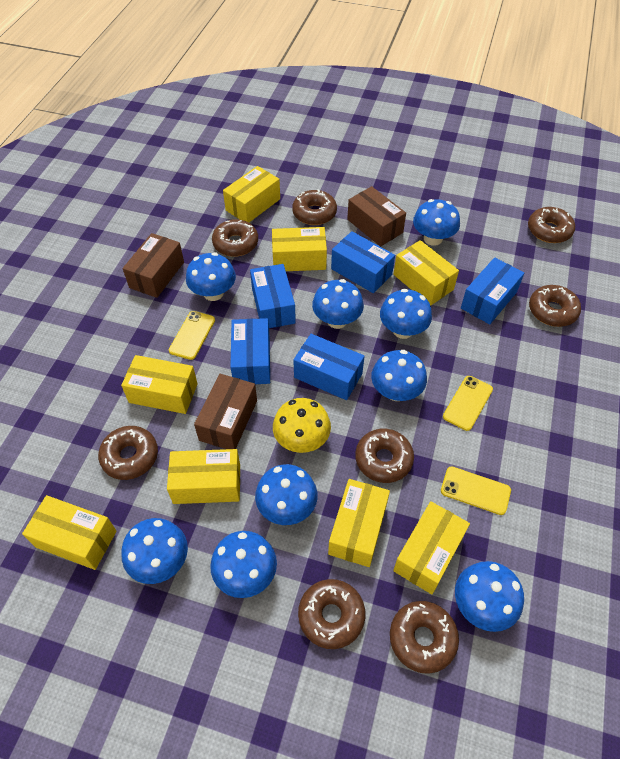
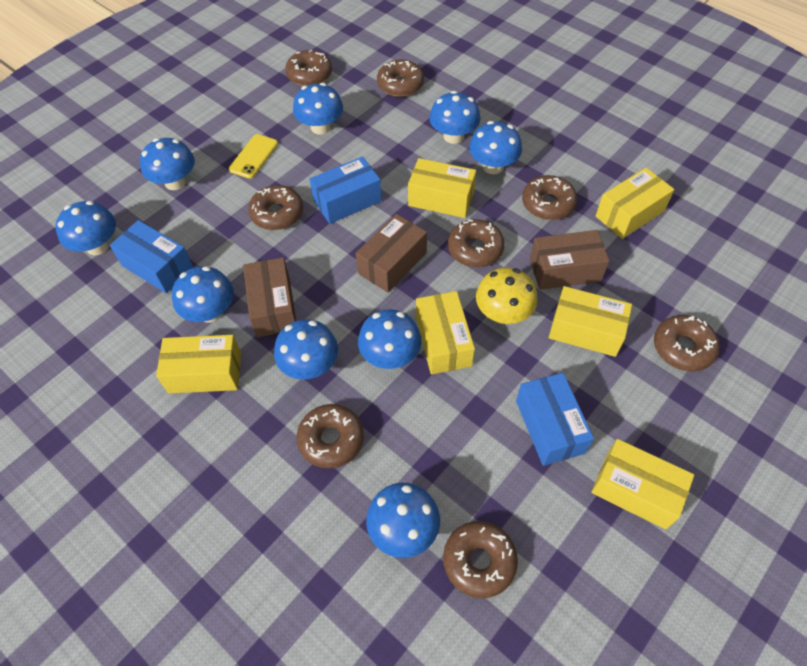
blue box: 5 -> 3
yellow box: 8 -> 6
yellow phone: 3 -> 1

